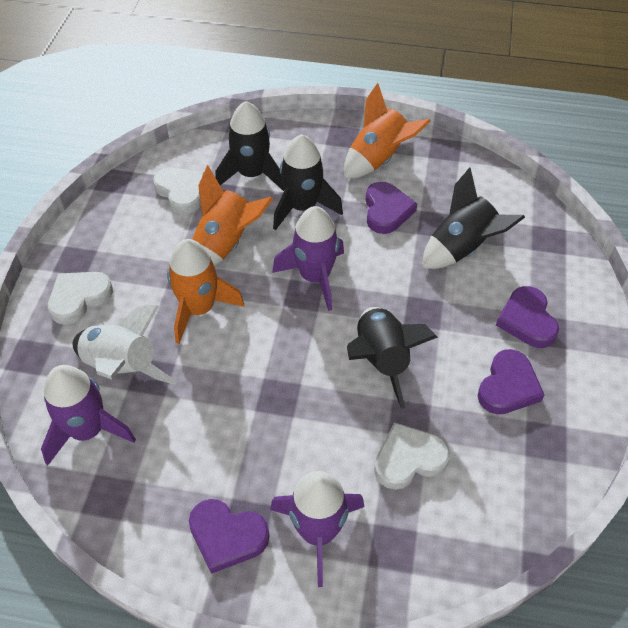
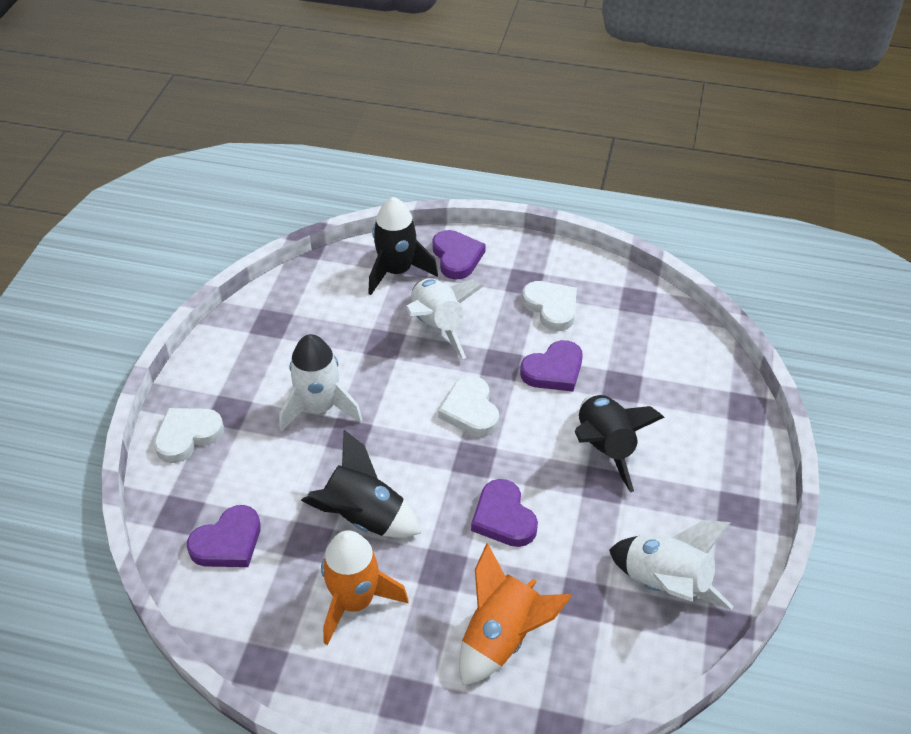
black rocket: 4 -> 3
orange rocket: 3 -> 2
purple rocket: 3 -> 0
white rocket: 1 -> 3

